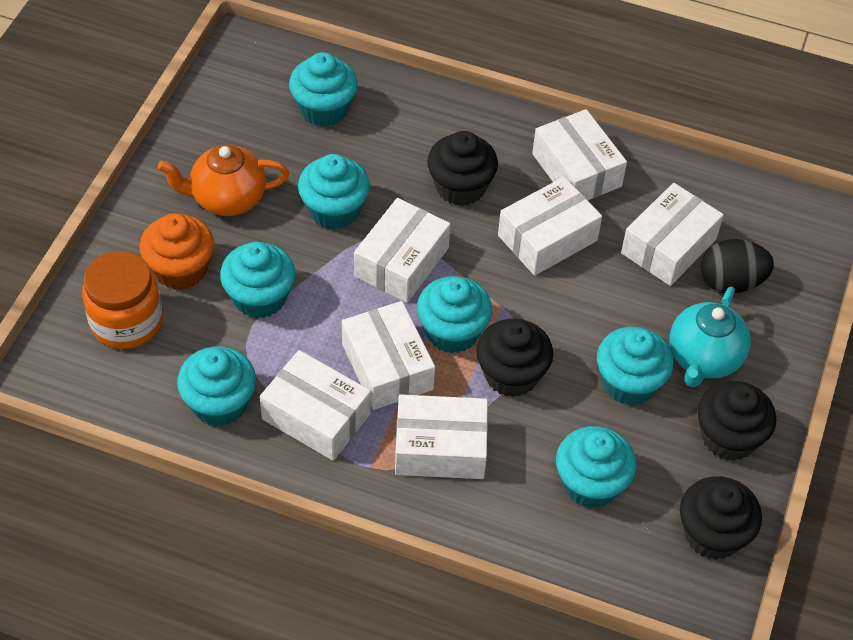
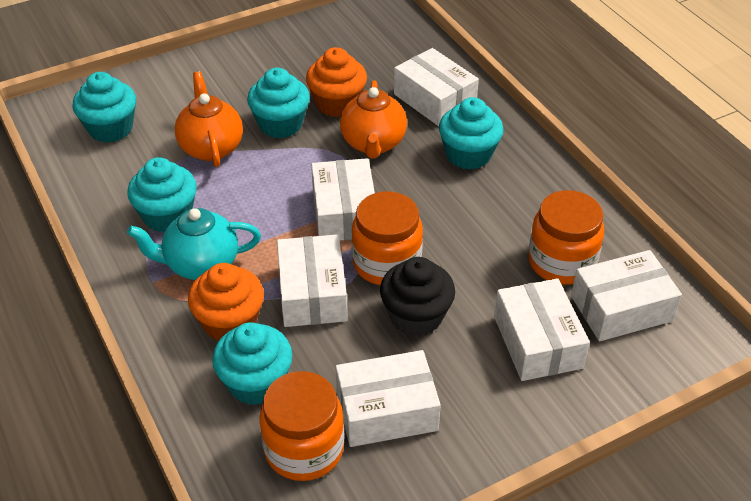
black cupcake: 4 -> 1
black egg: 1 -> 0
orange cupcake: 1 -> 2
orange jar: 1 -> 3
orange teapot: 1 -> 2
turquoise cupcake: 7 -> 5
white box: 7 -> 6

